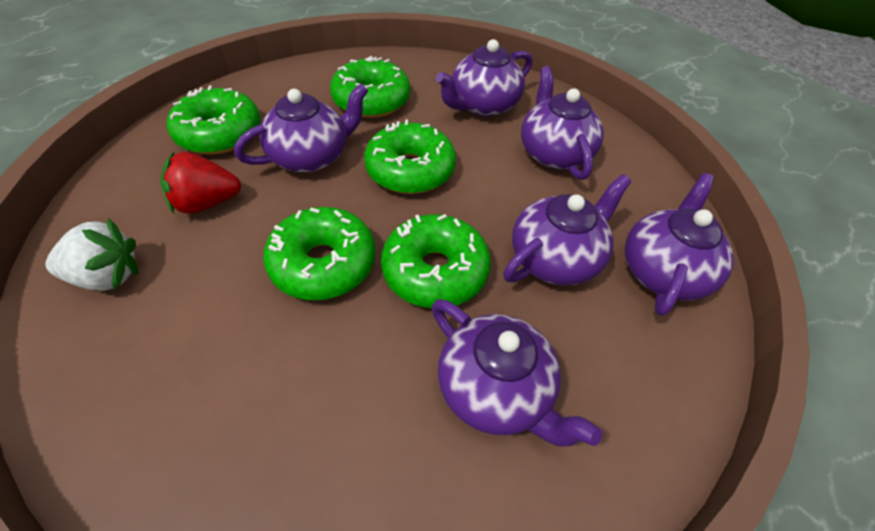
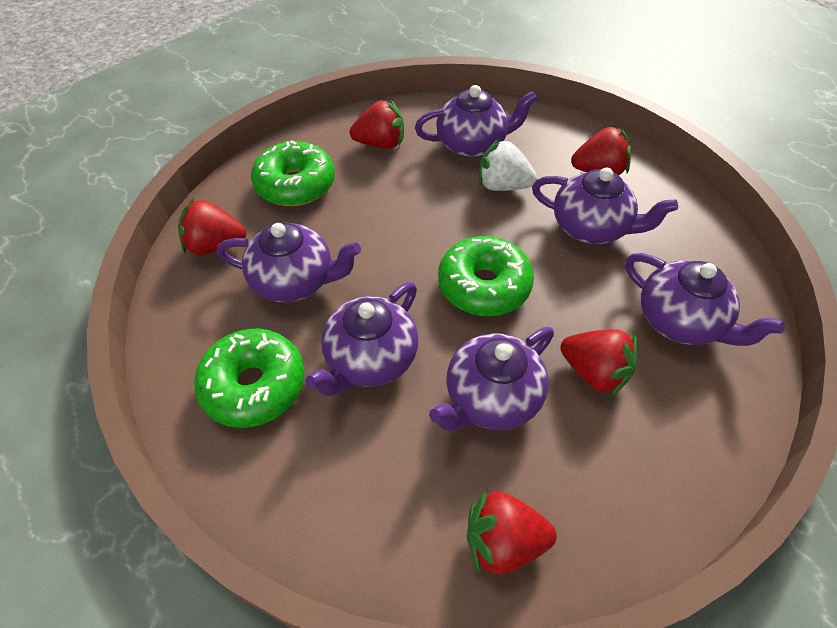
green donut: 5 -> 3
red strawberry: 1 -> 5

